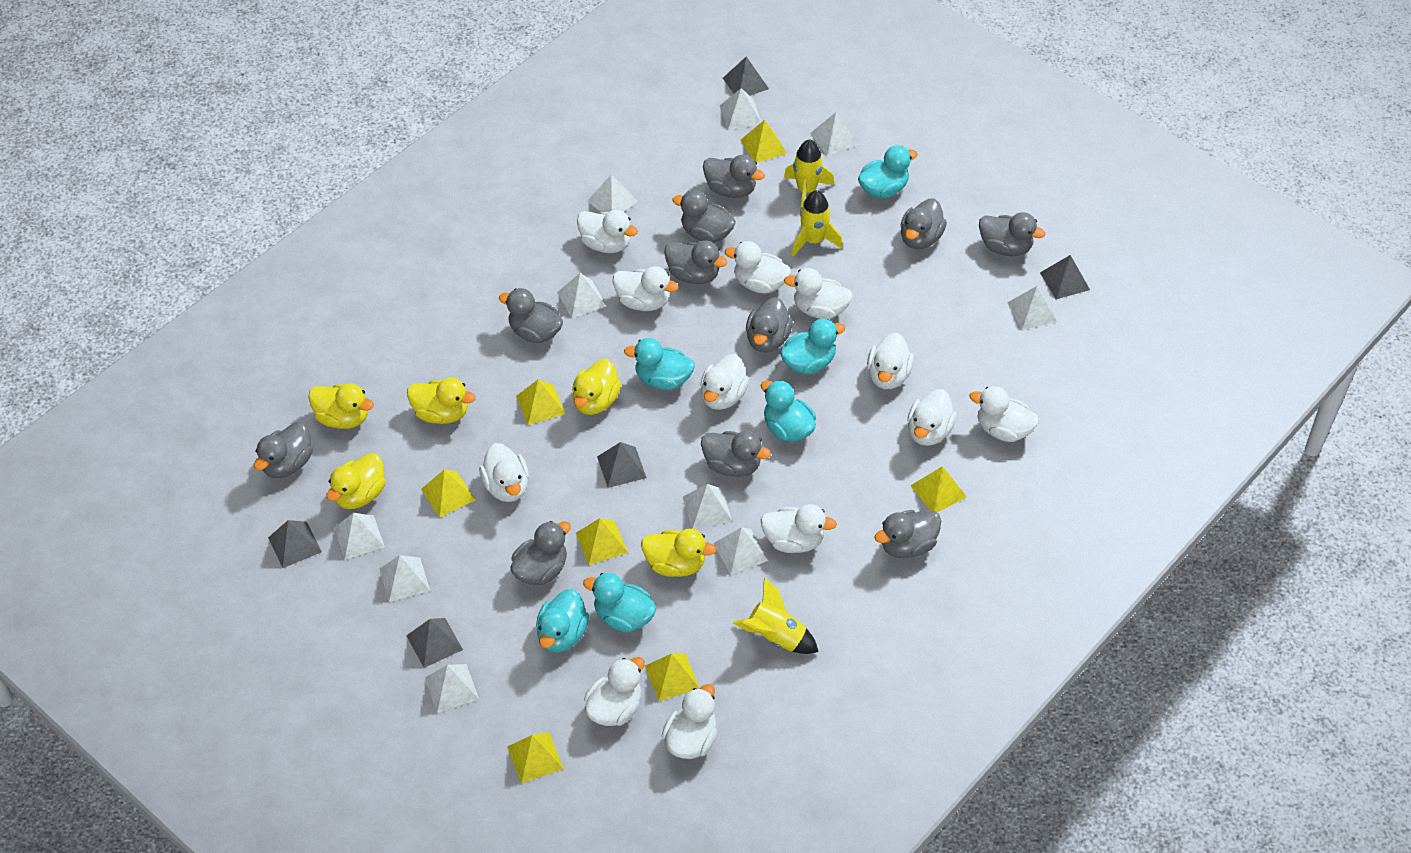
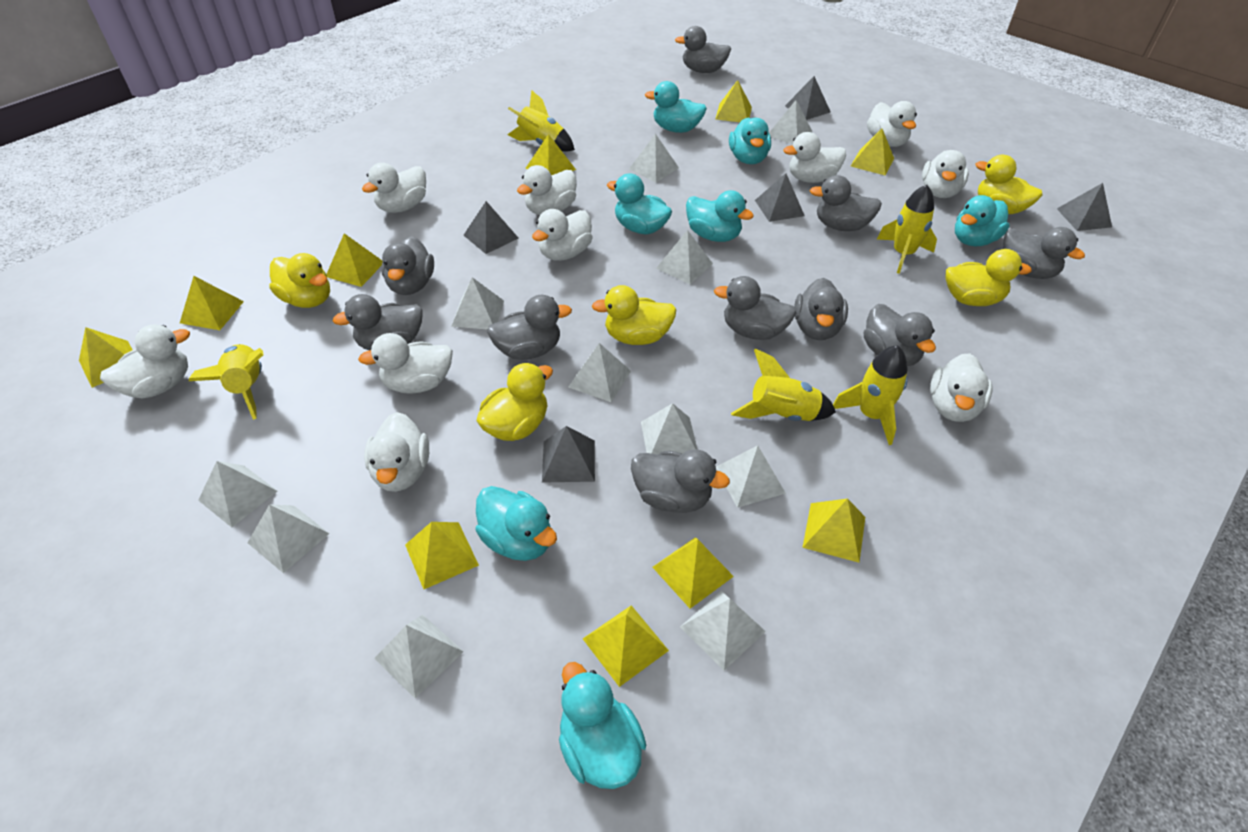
grey duck: 11 -> 10
turquoise duck: 6 -> 7
white duck: 12 -> 10
white pyramid: 10 -> 11
yellow pyramid: 7 -> 10
yellow rocket: 3 -> 5

